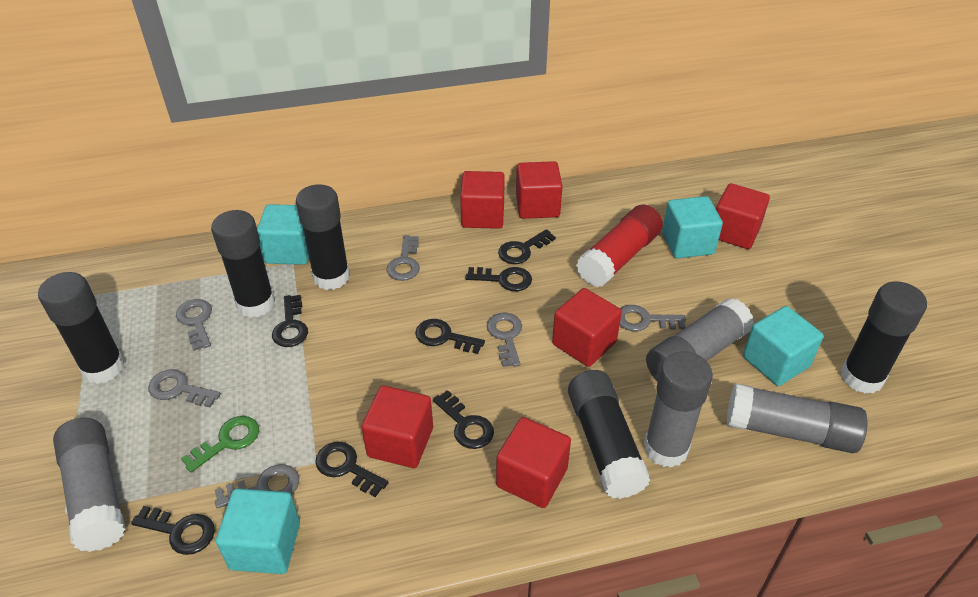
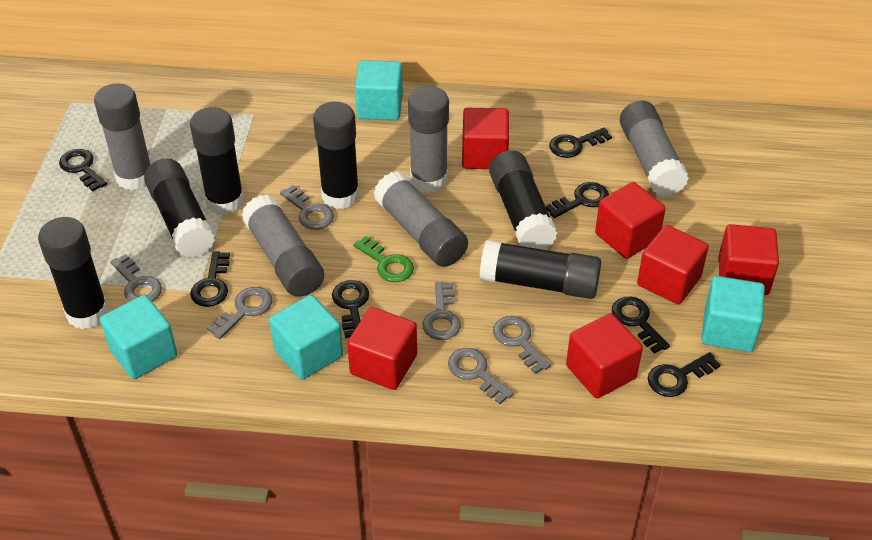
black glue stick: 5 -> 6
grey glue stick: 4 -> 5
red glue stick: 1 -> 0

